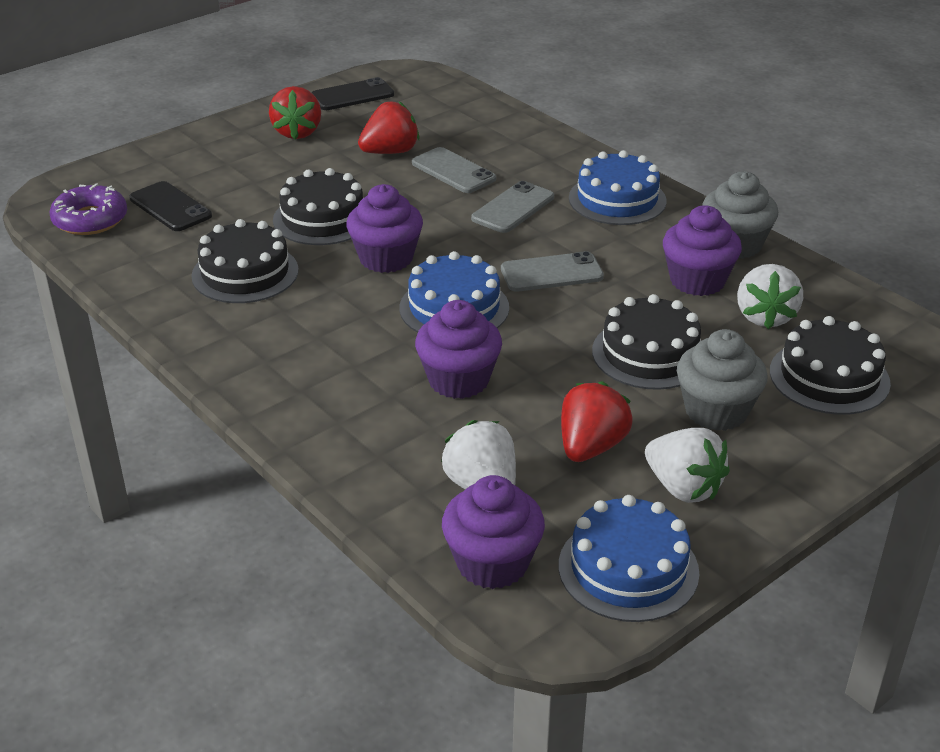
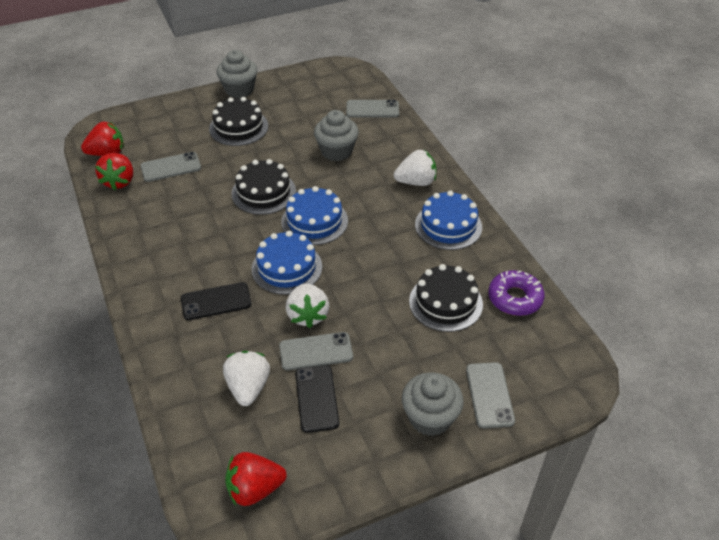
black cake: 4 -> 3
grey cupcake: 2 -> 3
grey phone: 3 -> 4
purple cupcake: 4 -> 0

